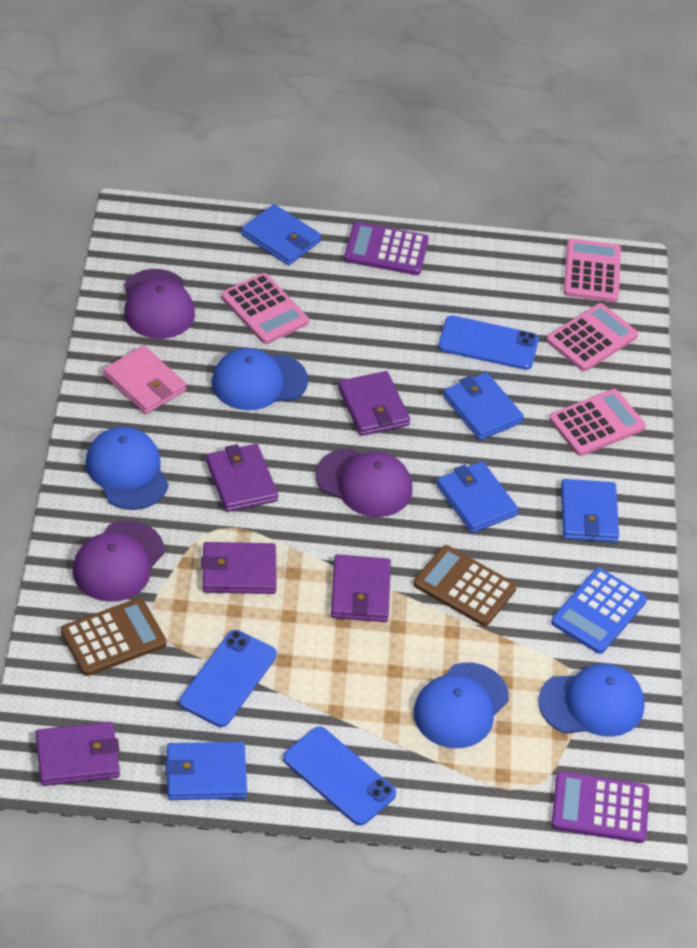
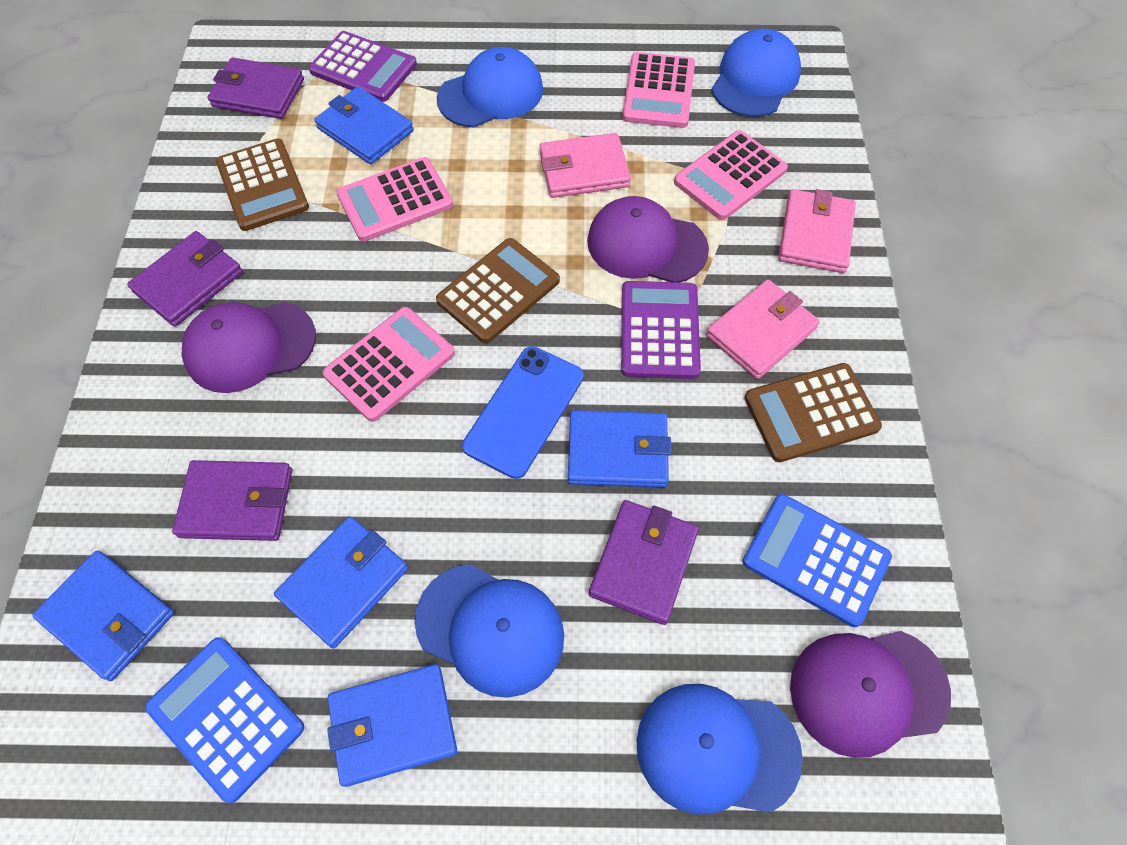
blue calculator: 1 -> 2
blue phone: 3 -> 1
brown calculator: 2 -> 3
pink wallet: 1 -> 3
purple wallet: 5 -> 4

